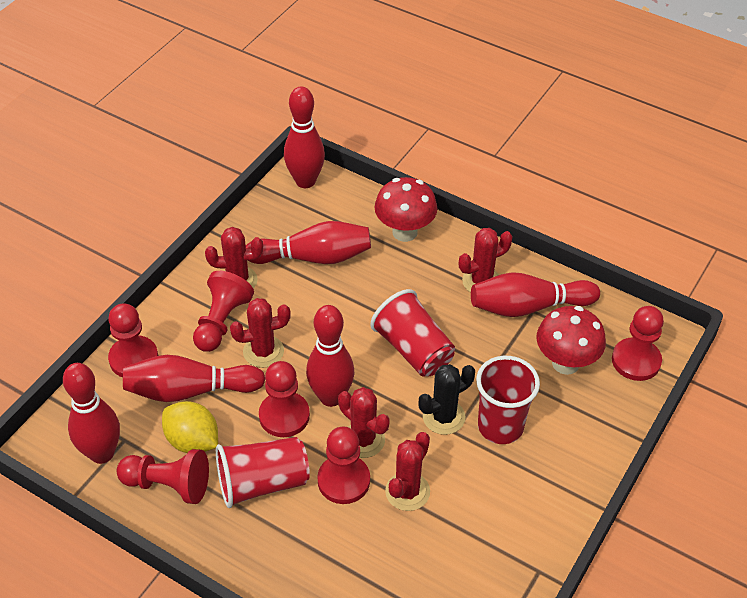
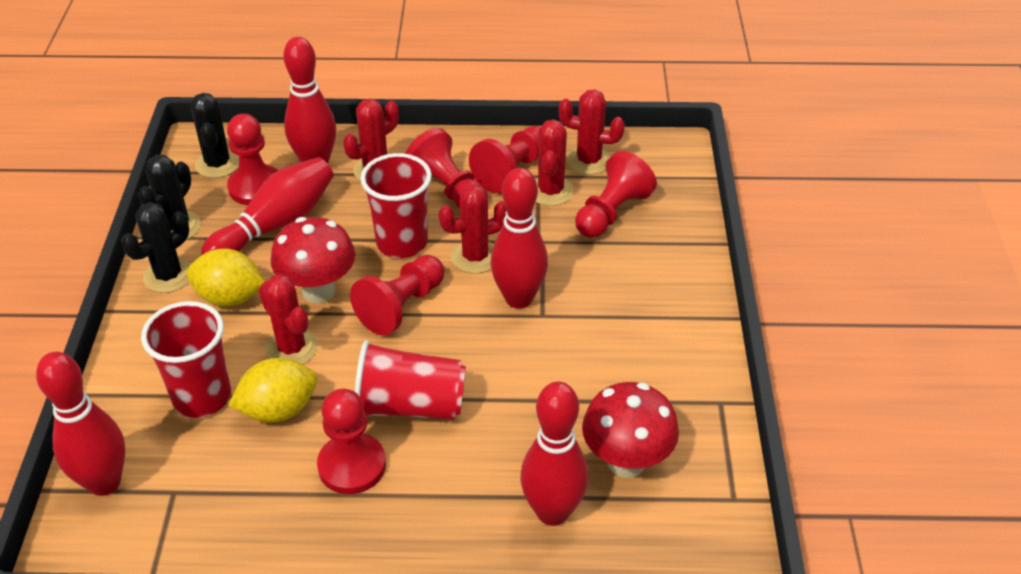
black cactus: 1 -> 3
red bowling pin: 6 -> 5
yellow lemon: 1 -> 2

